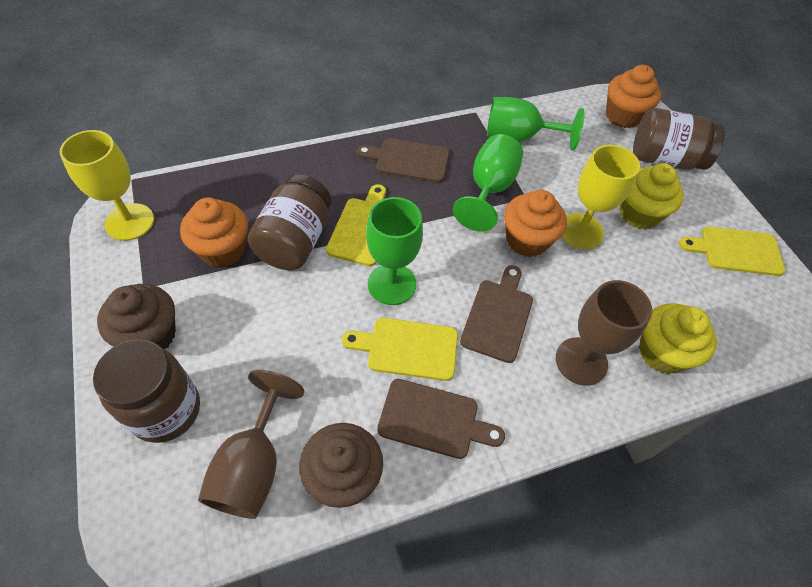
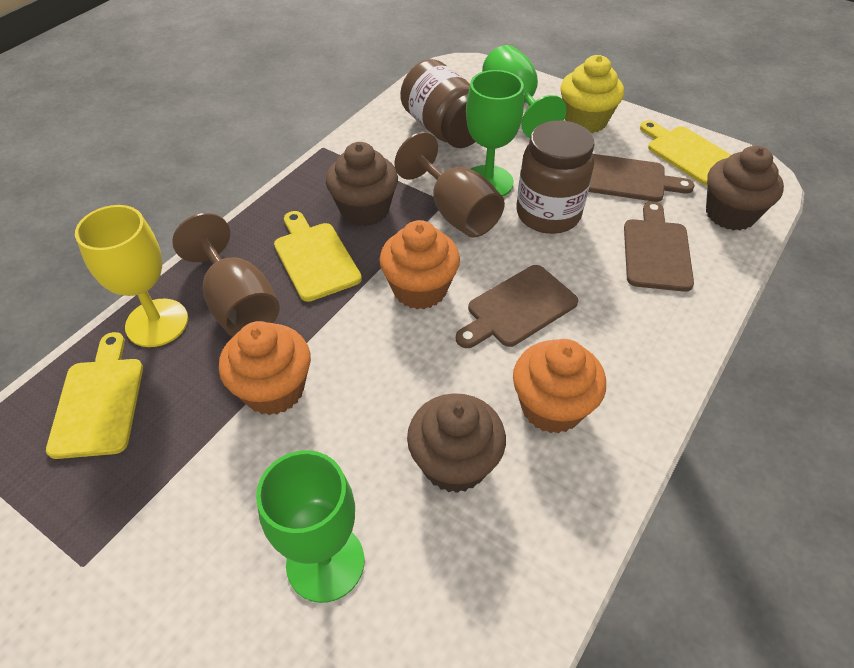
brown cupcake: 2 -> 3
brown jar: 3 -> 2
yellow cupcake: 2 -> 1
yellow goblet: 2 -> 1

